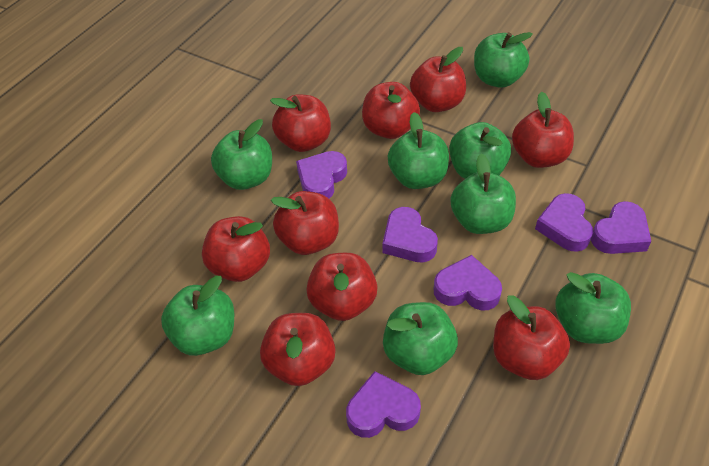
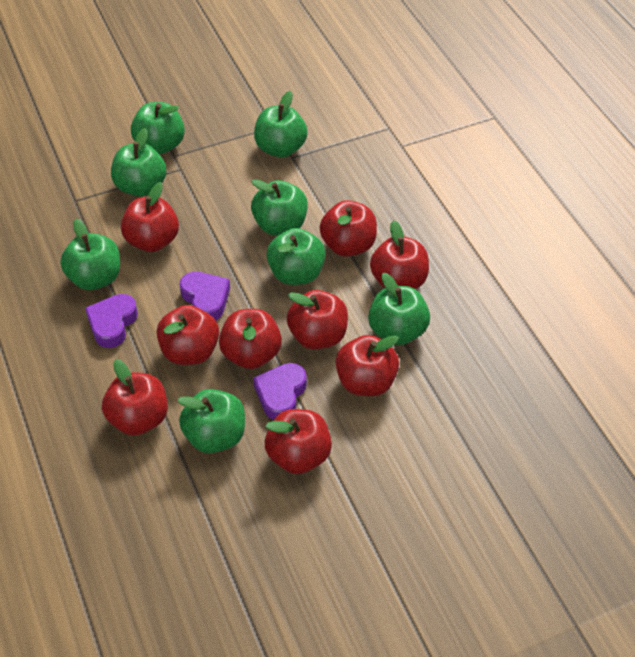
purple heart: 6 -> 3

